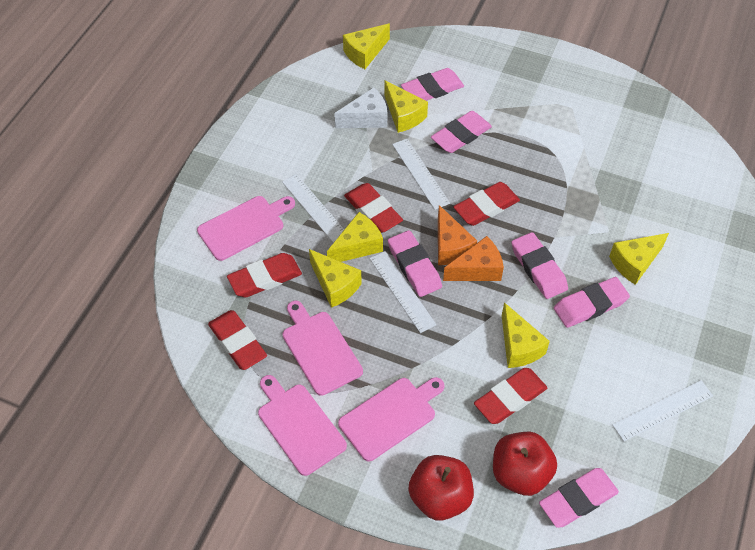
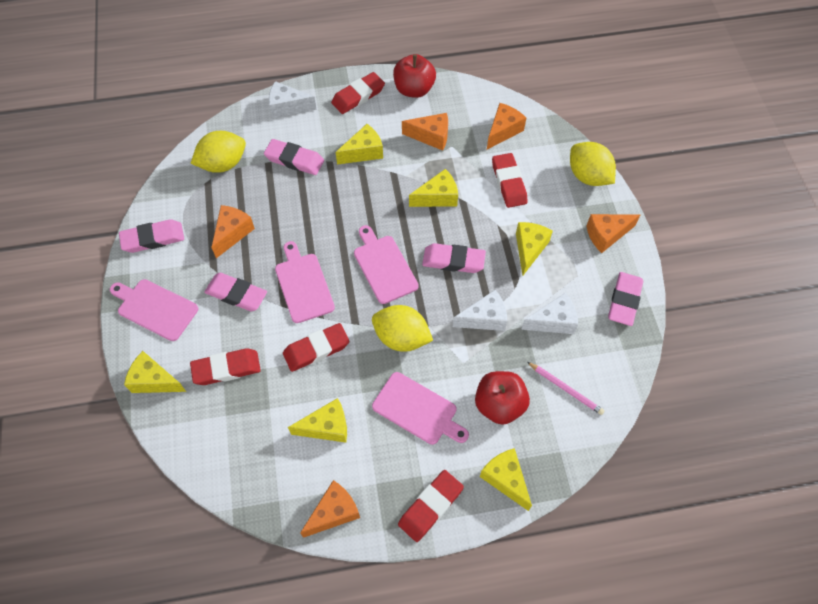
orange cheese: 2 -> 5
pink eraser: 6 -> 5
pink pencil: 0 -> 1
white cheese: 1 -> 3
white ruler: 4 -> 0
yellow lemon: 0 -> 3

